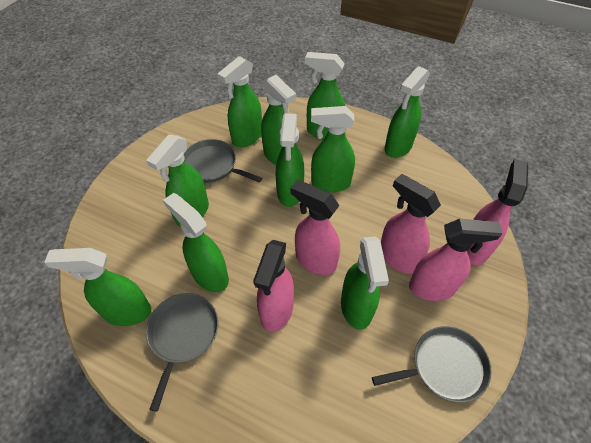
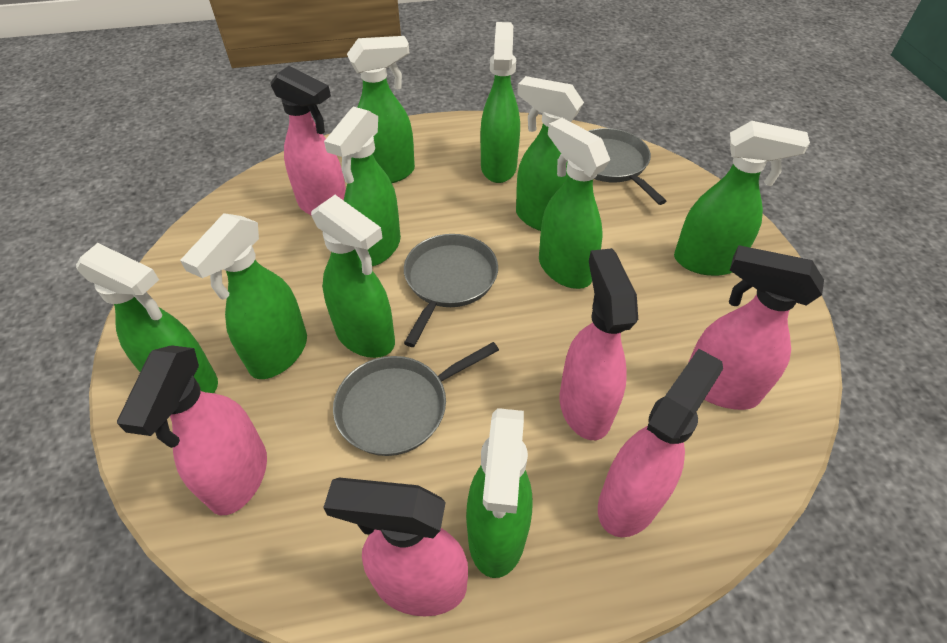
pink spray bottle: 5 -> 6

